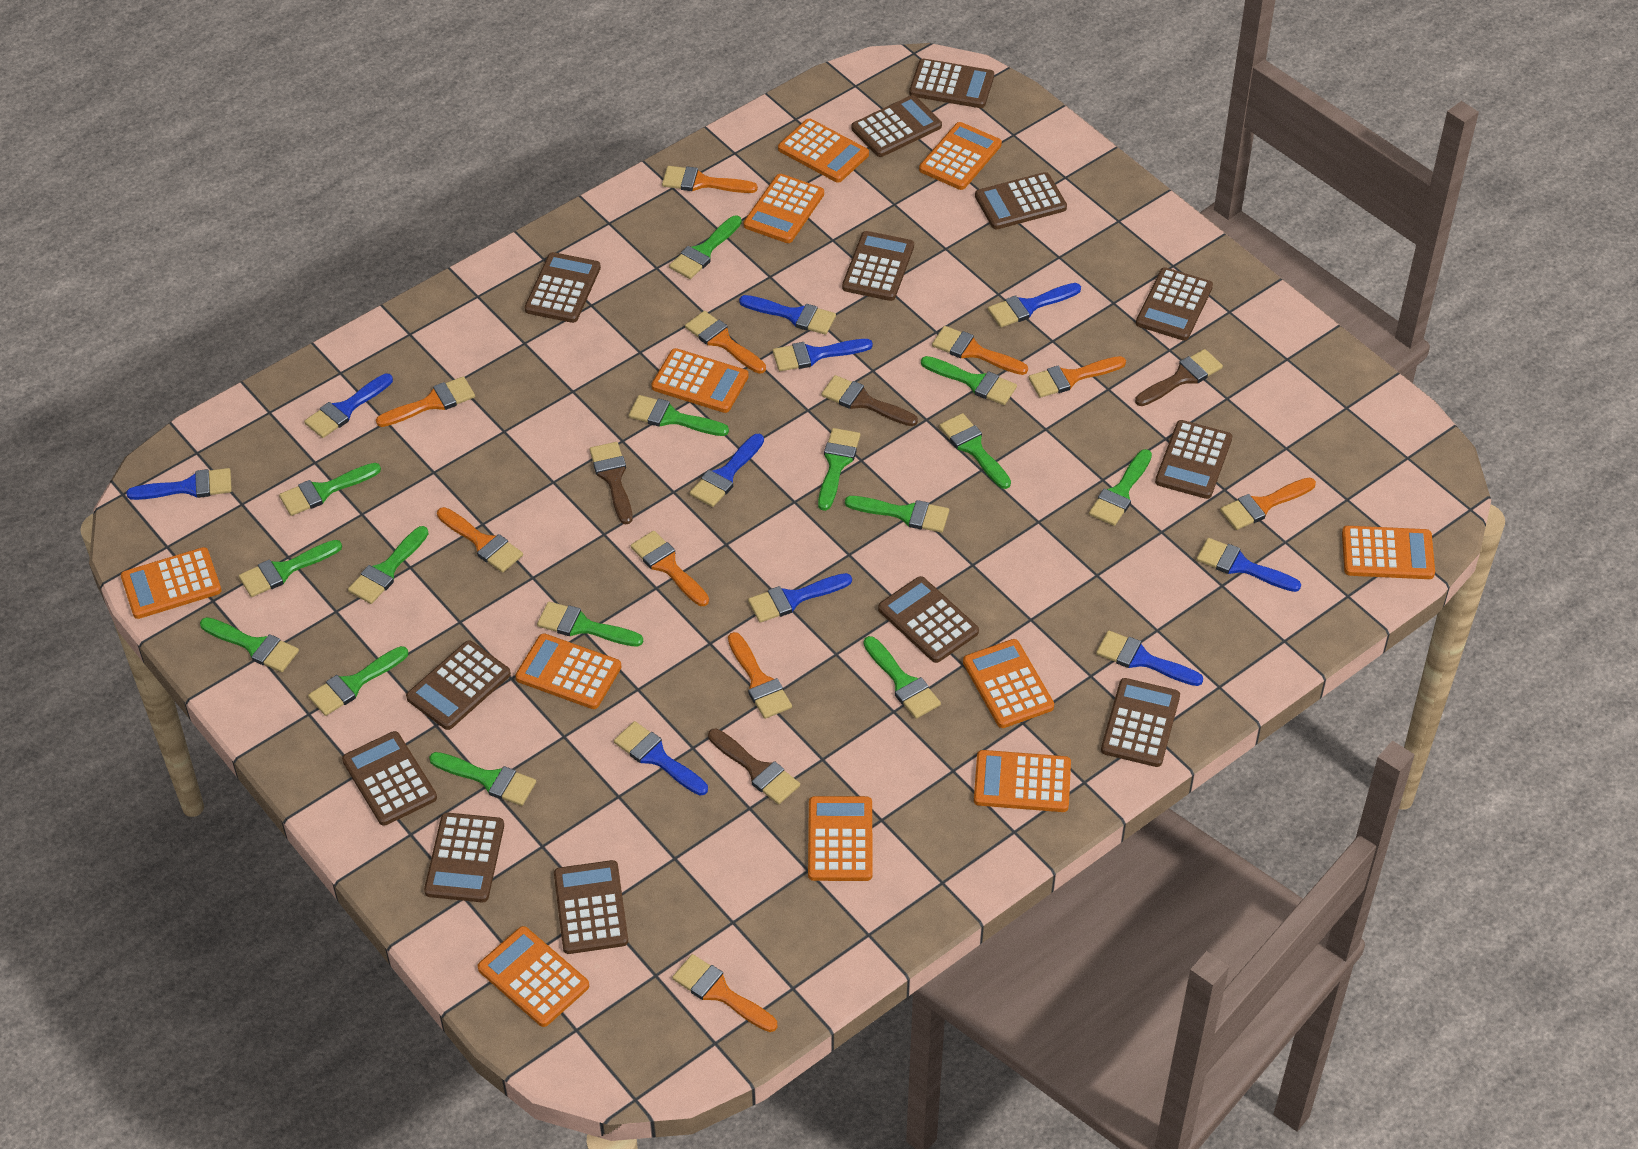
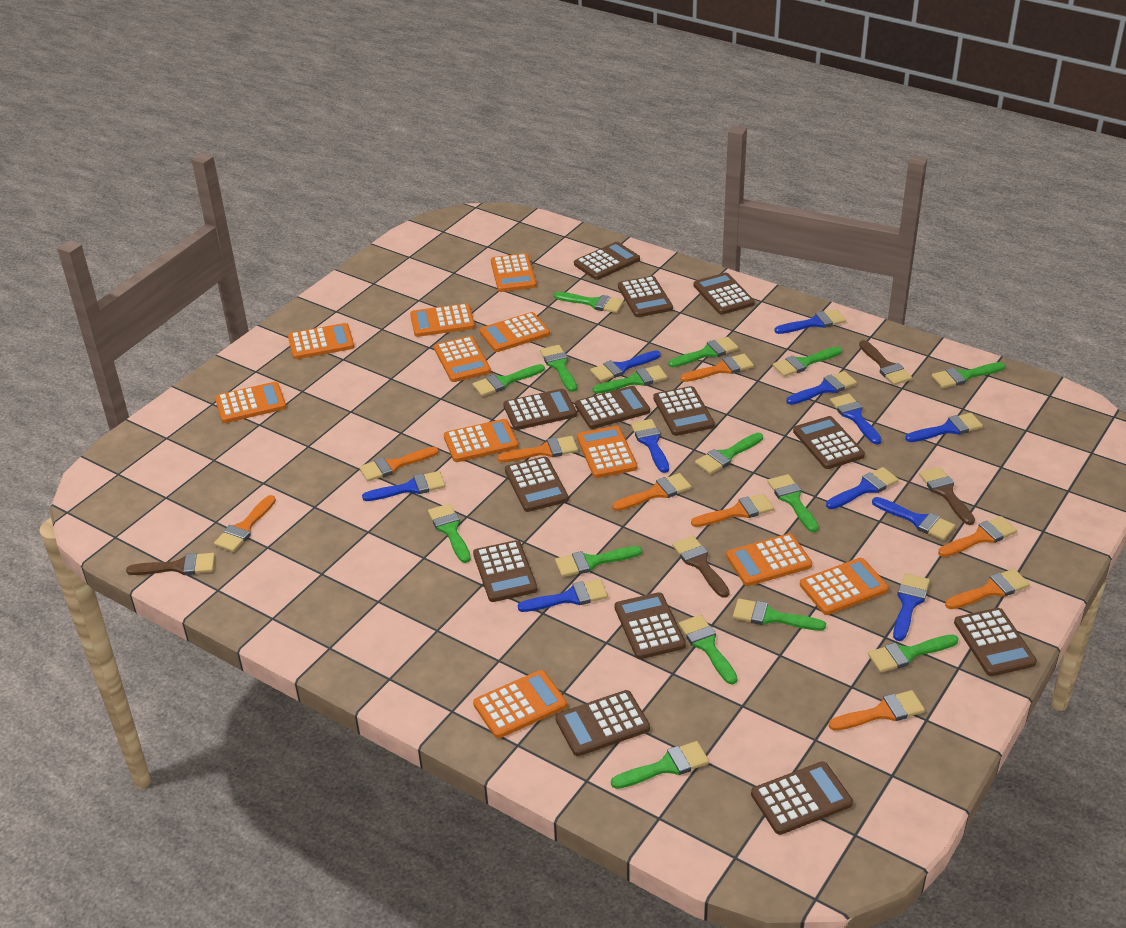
blue brush: 10 -> 11
orange brush: 10 -> 9

